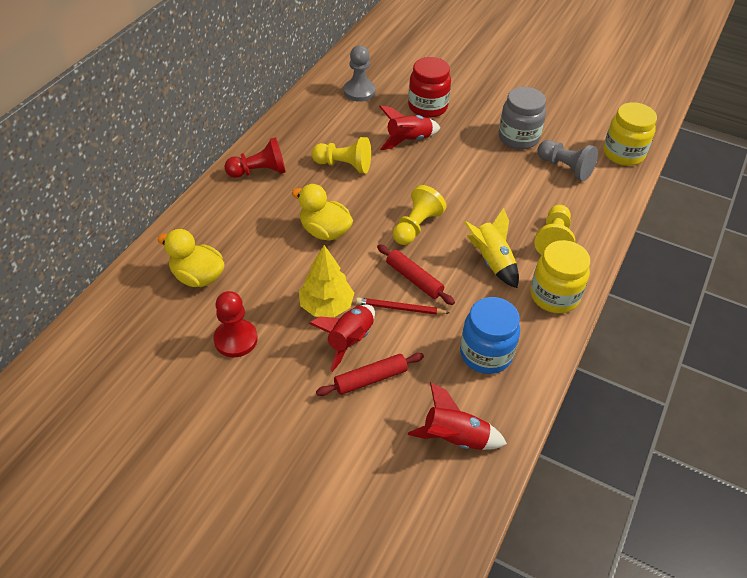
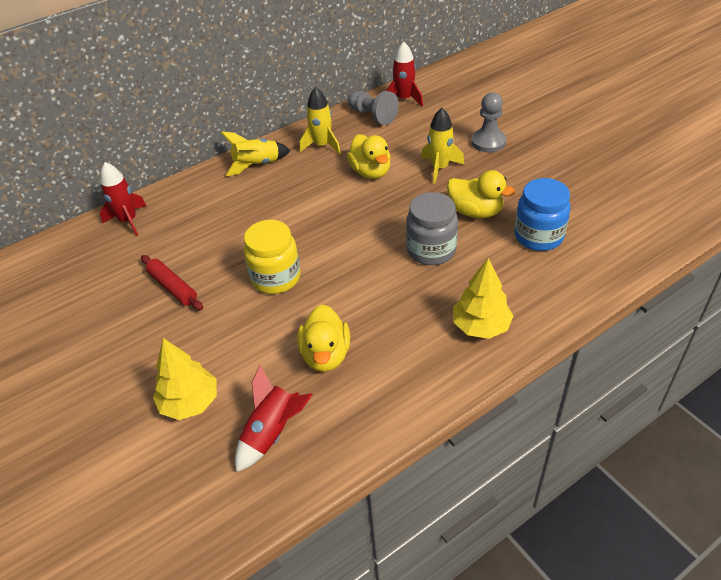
red jar: 1 -> 0
red pawn: 2 -> 0
red pencil: 1 -> 0
red rolling pin: 2 -> 1
yellow duck: 2 -> 3
yellow jar: 2 -> 1
yellow pawn: 3 -> 0
yellow rocket: 1 -> 3
yellow tree: 1 -> 2

